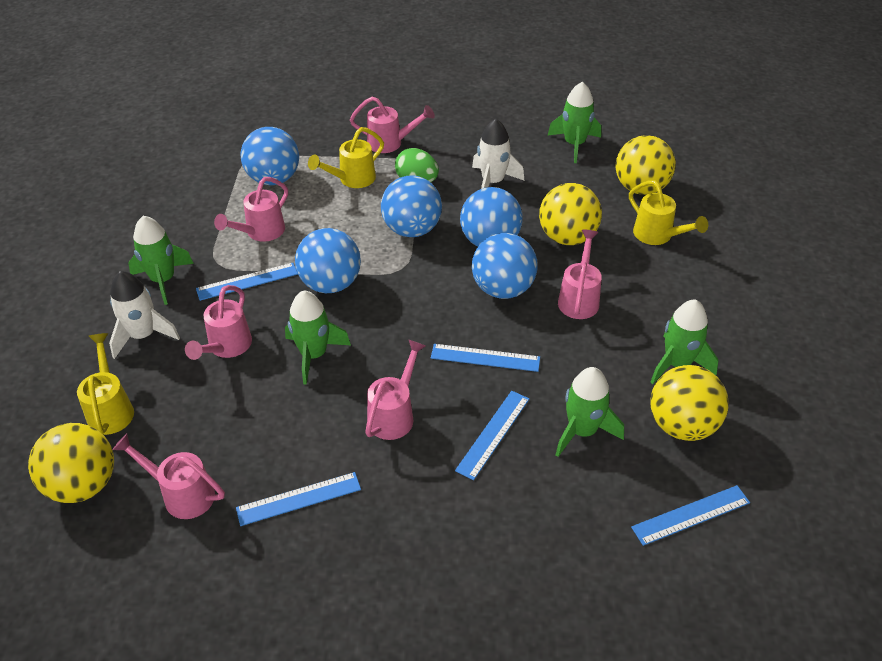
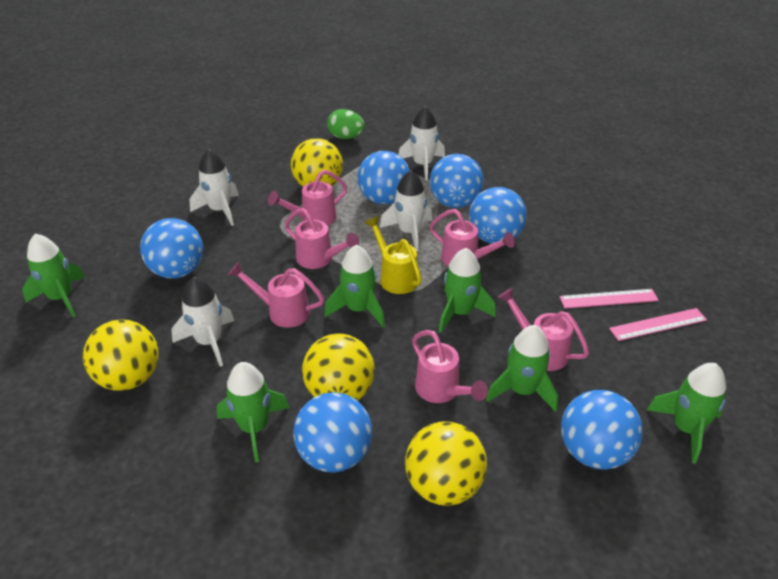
blue ball: 5 -> 6
blue ruler: 5 -> 0
green rocket: 5 -> 6
pink ruler: 0 -> 2
white rocket: 2 -> 4
yellow watering can: 3 -> 1

